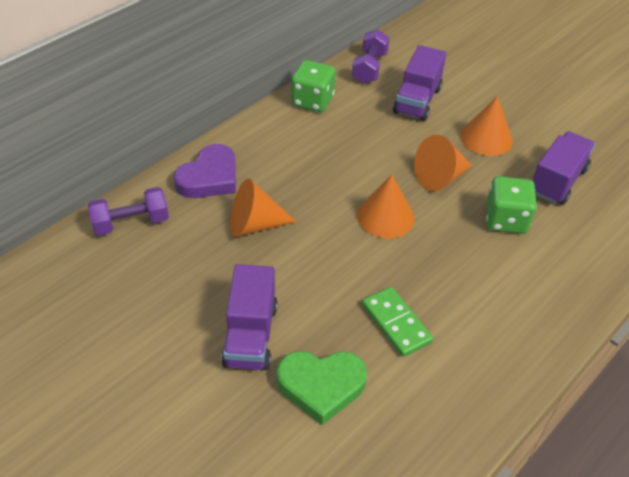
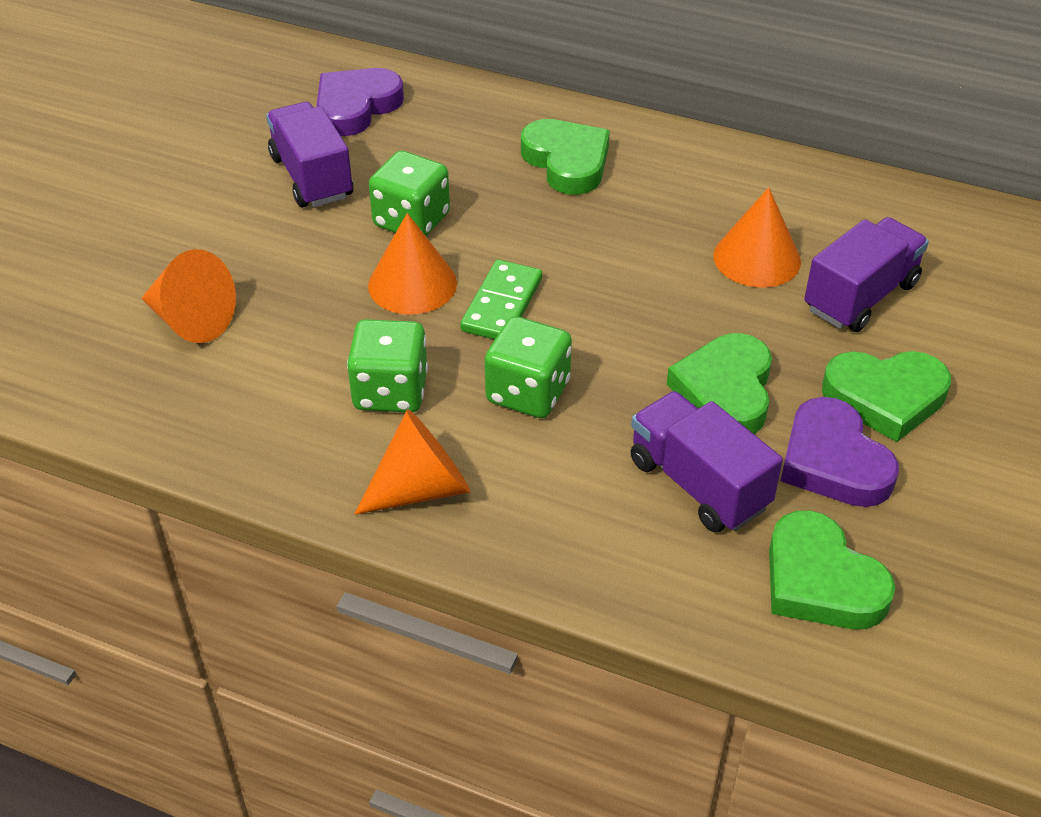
green dice: 2 -> 3
green heart: 1 -> 4
purple dumbbell: 2 -> 0
purple heart: 1 -> 2

